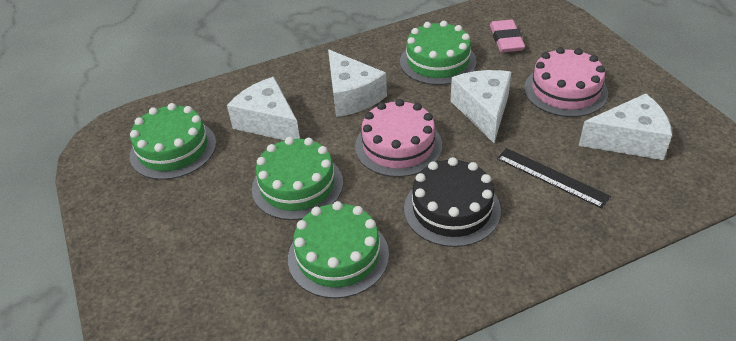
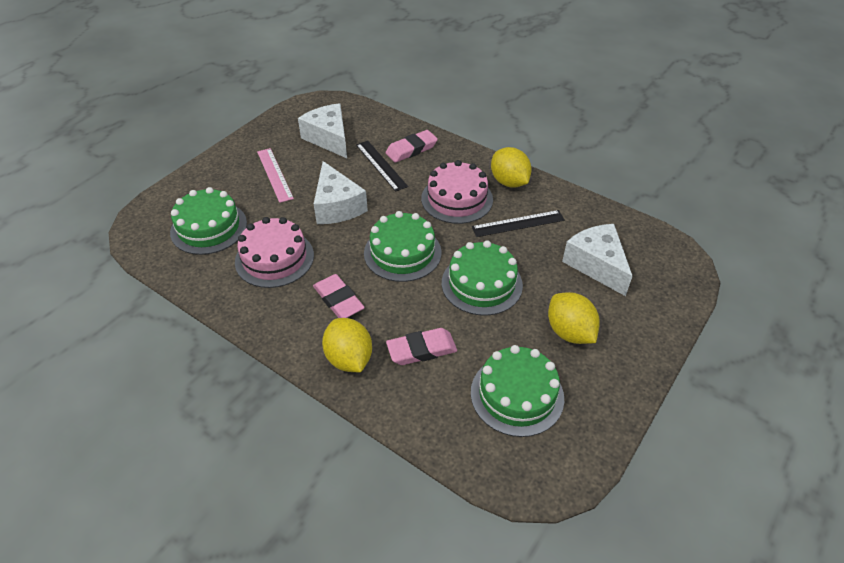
black cake: 1 -> 0
black ruler: 1 -> 2
pink eraser: 1 -> 3
pink ruler: 0 -> 1
white cheese: 4 -> 3
yellow lemon: 0 -> 3

